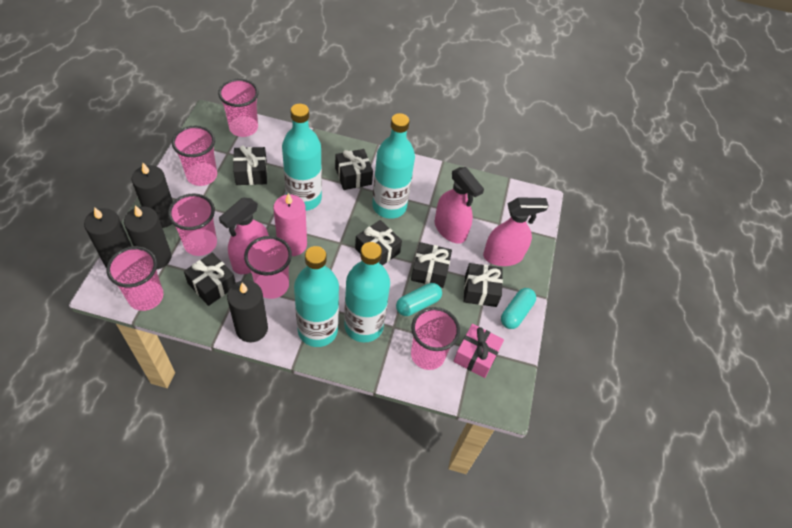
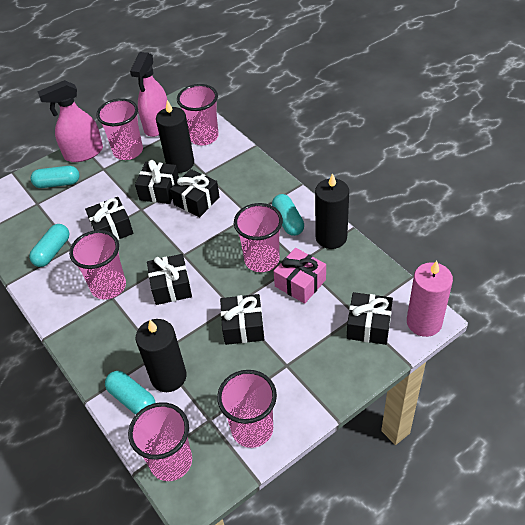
black candle: 4 -> 3
pink spray bottle: 3 -> 2
turquoise bottle: 4 -> 0
turquoise capsule: 2 -> 4

